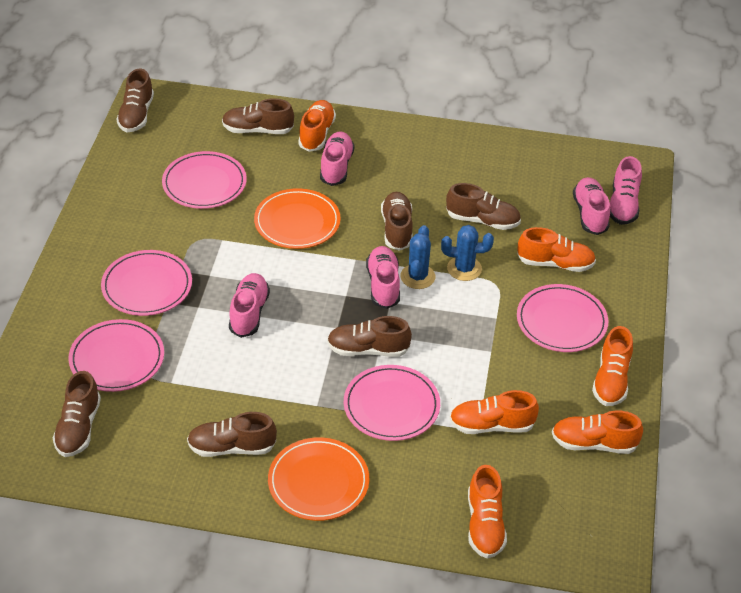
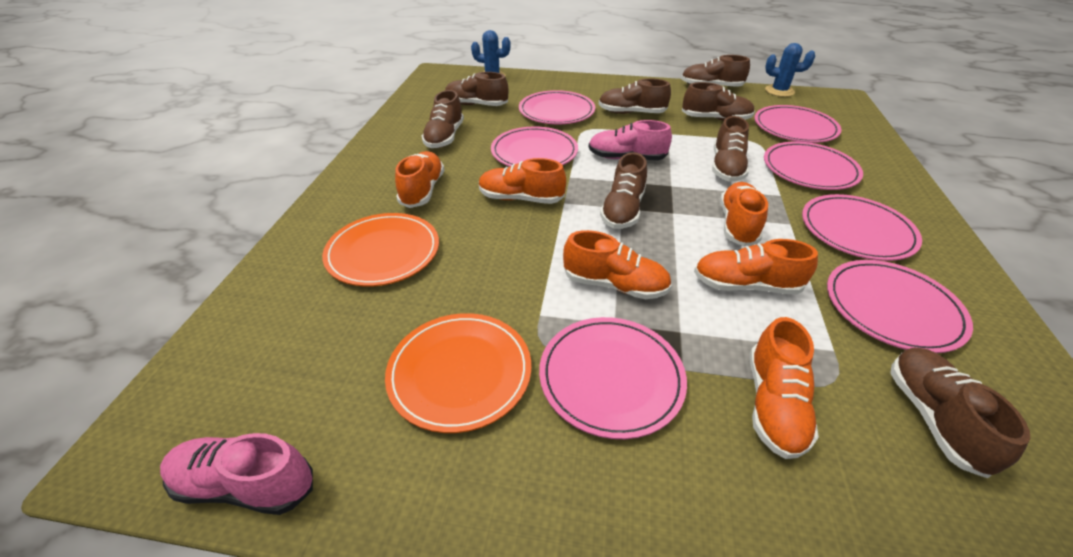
brown shoe: 7 -> 8
pink plate: 5 -> 7
pink shoe: 5 -> 2

